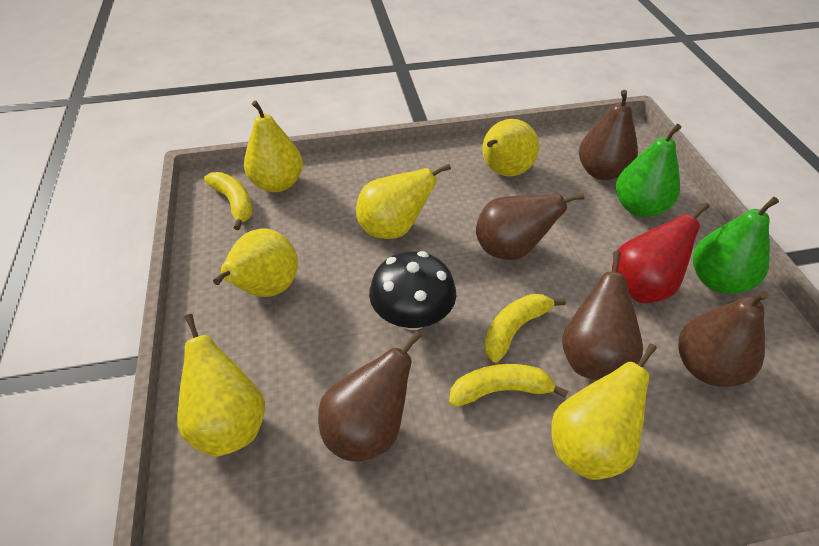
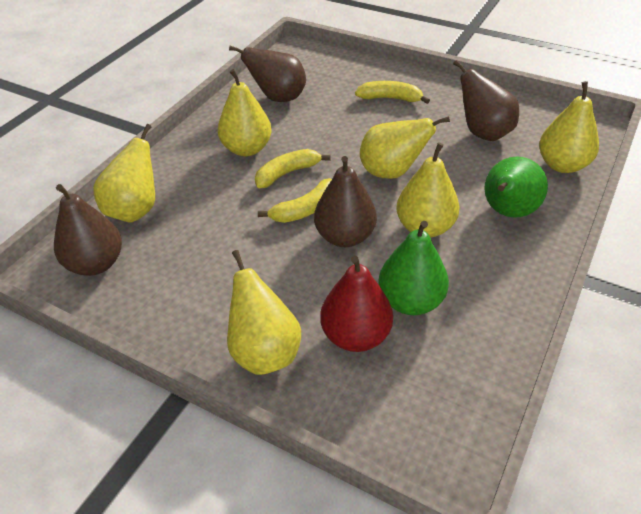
black mushroom: 1 -> 0
brown pear: 5 -> 4

